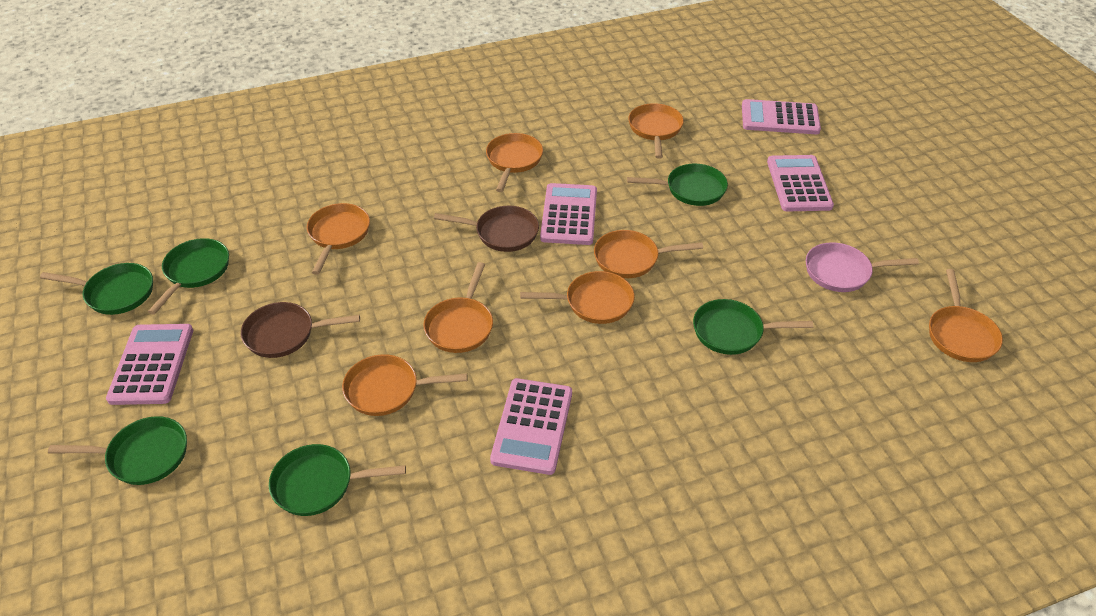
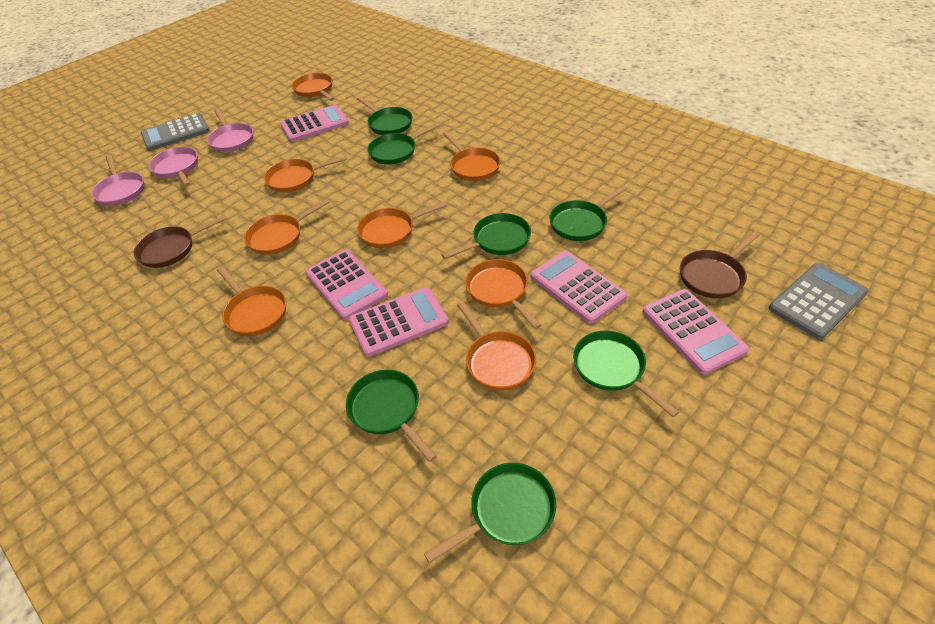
green pan: 6 -> 7
grey calculator: 0 -> 2
pink pan: 1 -> 3

